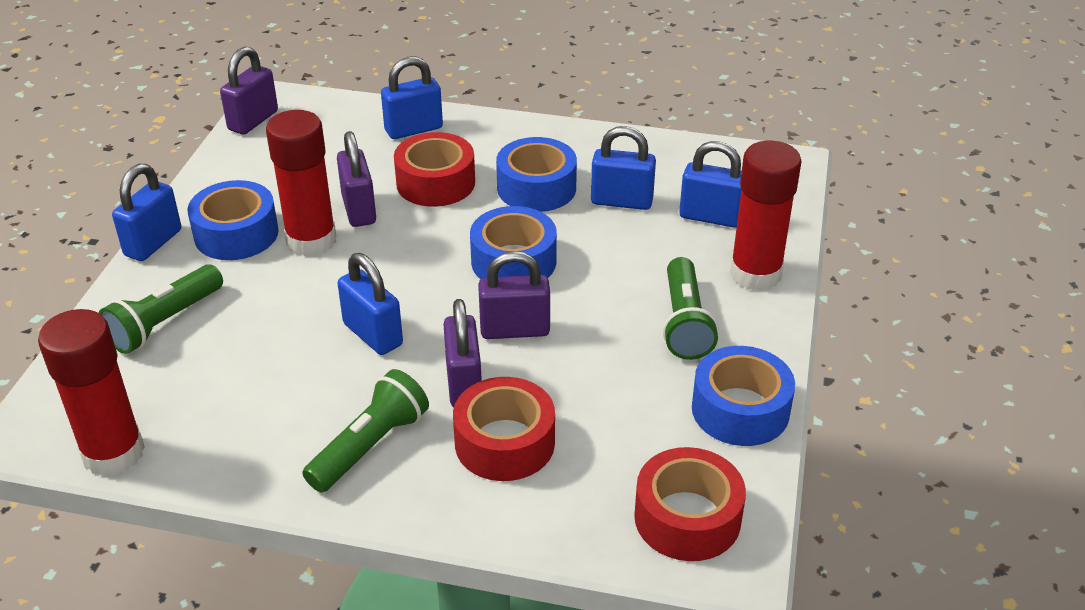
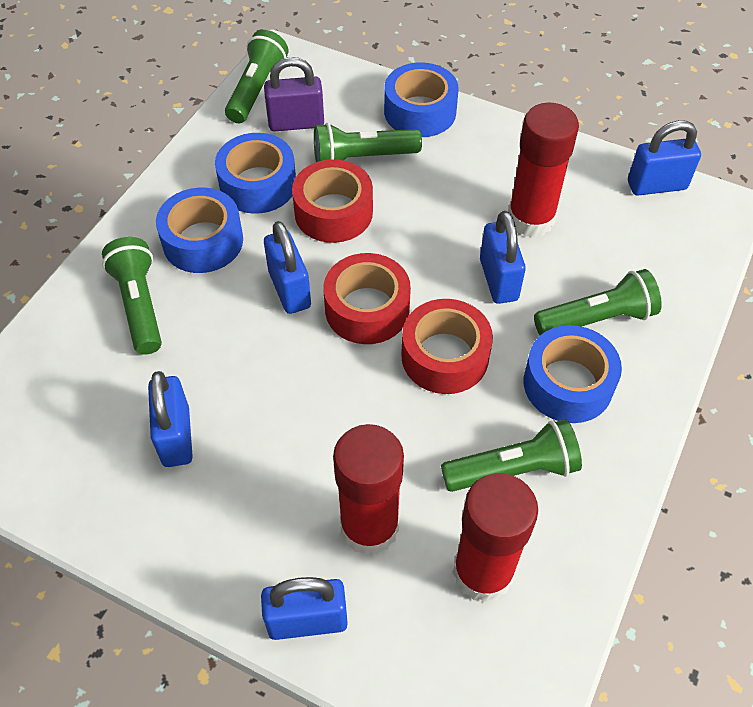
green flashlight: 3 -> 5
purple padlock: 4 -> 1

